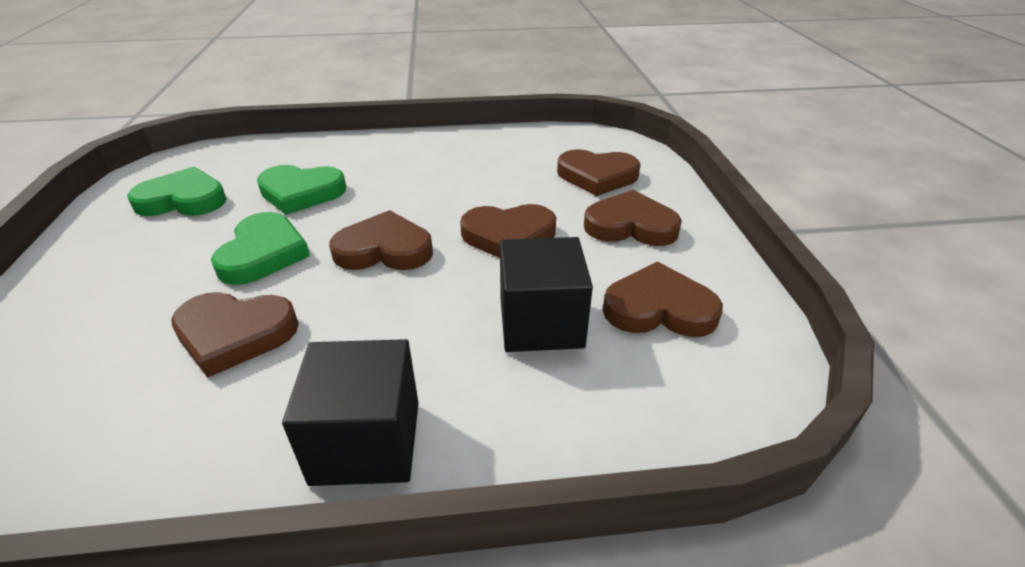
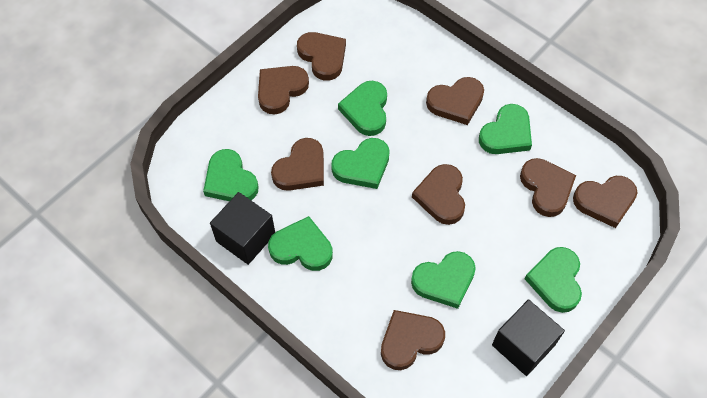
brown heart: 6 -> 8
green heart: 3 -> 7

